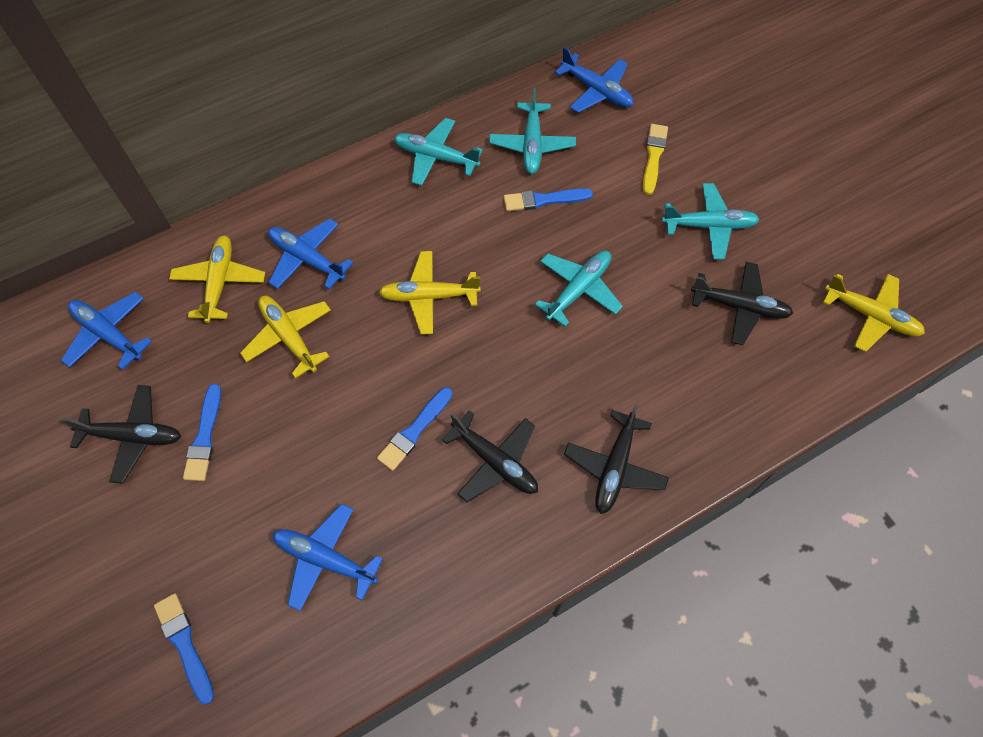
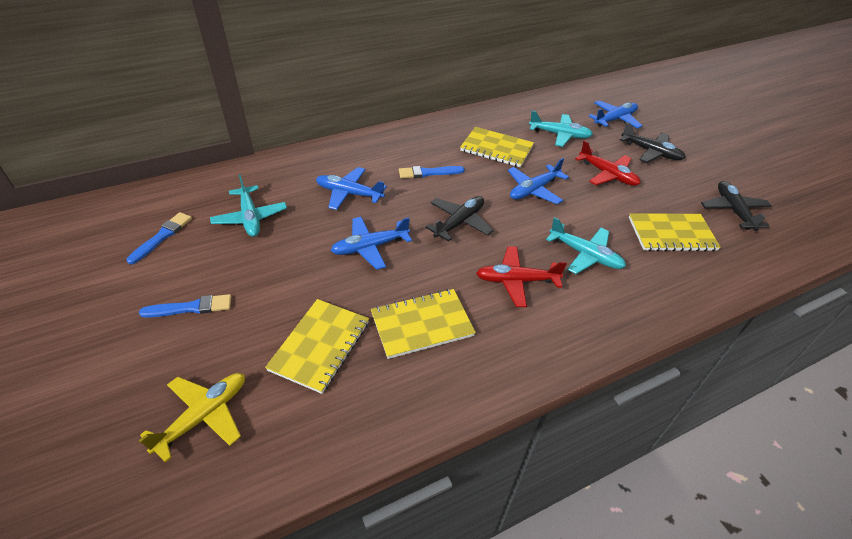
black plane: 4 -> 3
blue brush: 4 -> 3
red plane: 0 -> 2
turquoise plane: 4 -> 3
yellow brush: 1 -> 0
yellow notebook: 0 -> 4
yellow plane: 4 -> 1

